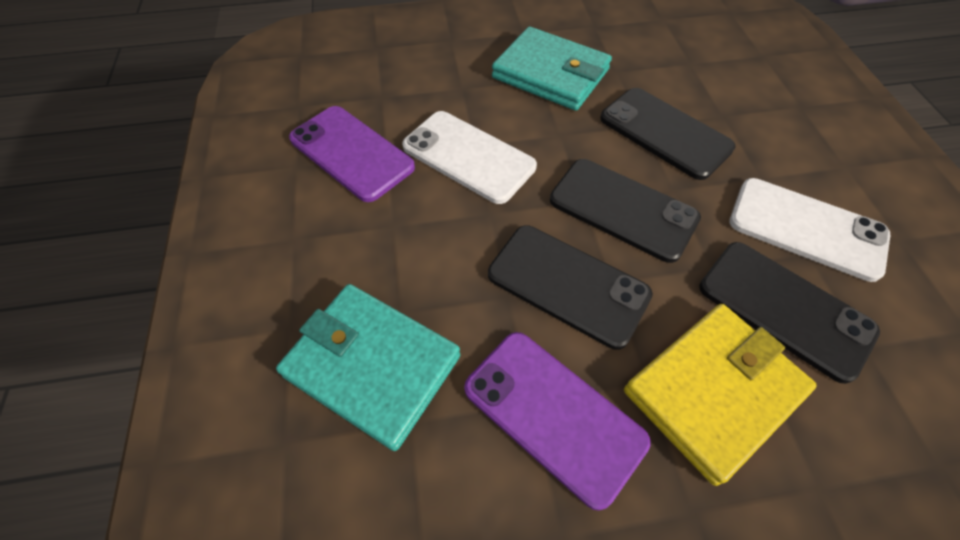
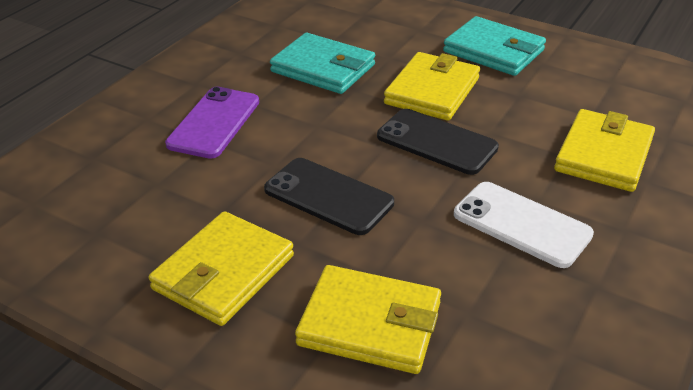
black phone: 4 -> 2
purple phone: 2 -> 1
white phone: 2 -> 1
yellow wallet: 1 -> 4

